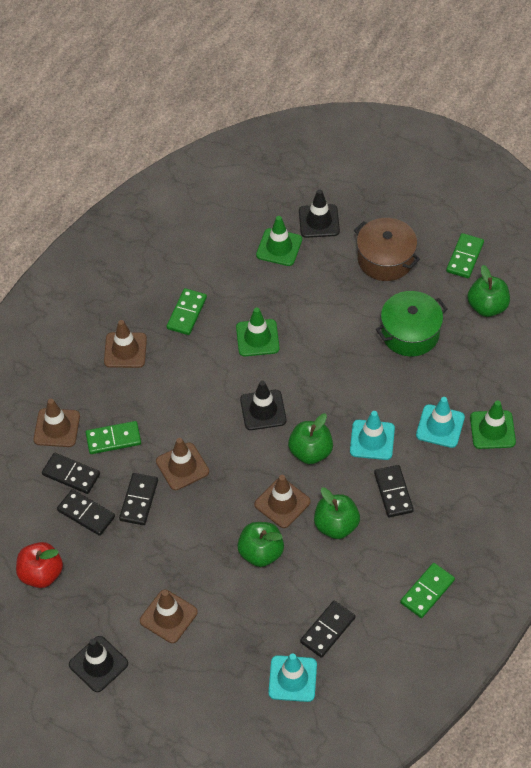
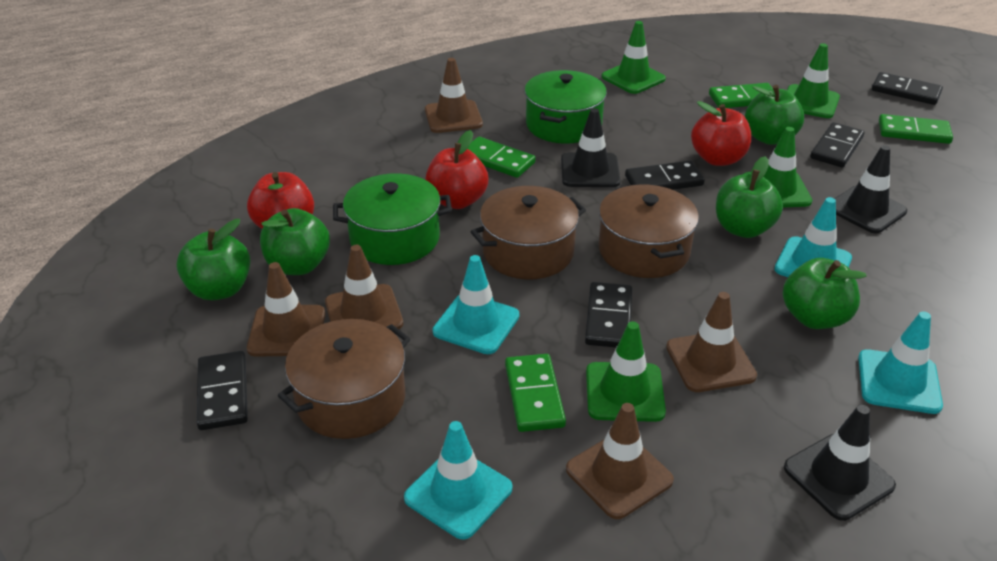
brown pot: 1 -> 3
green apple: 4 -> 5
green pot: 1 -> 2
green traffic cone: 3 -> 4
red apple: 1 -> 3
turquoise traffic cone: 3 -> 4

